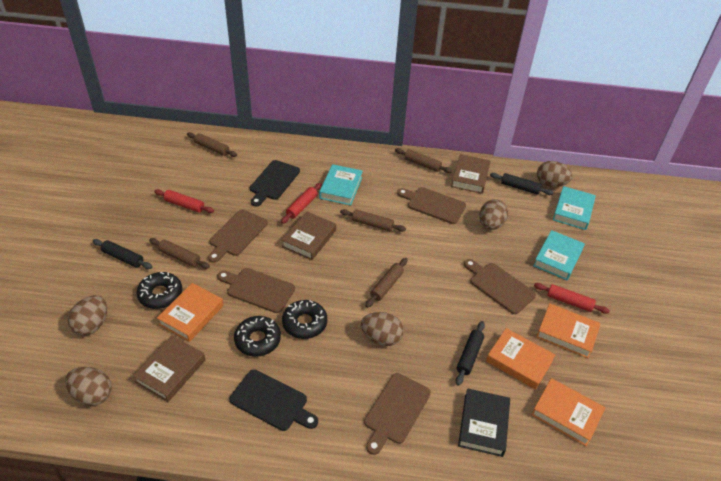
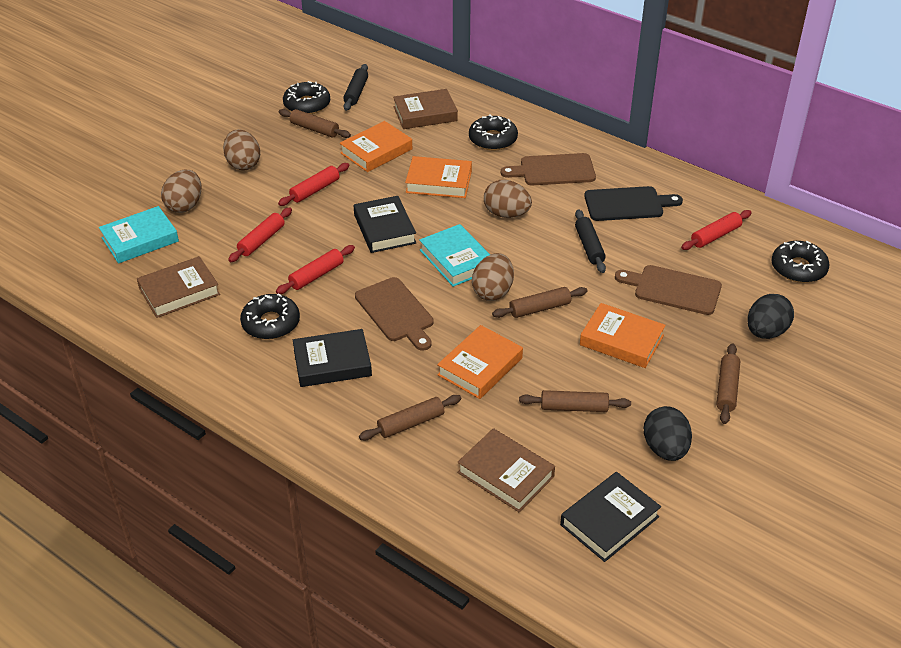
black book: 1 -> 3
black cutting board: 2 -> 1
black donut: 3 -> 4
black egg: 0 -> 2
black rolling pin: 3 -> 2
brown cutting board: 5 -> 3
brown egg: 5 -> 4
red rolling pin: 3 -> 4
turquoise book: 3 -> 2

